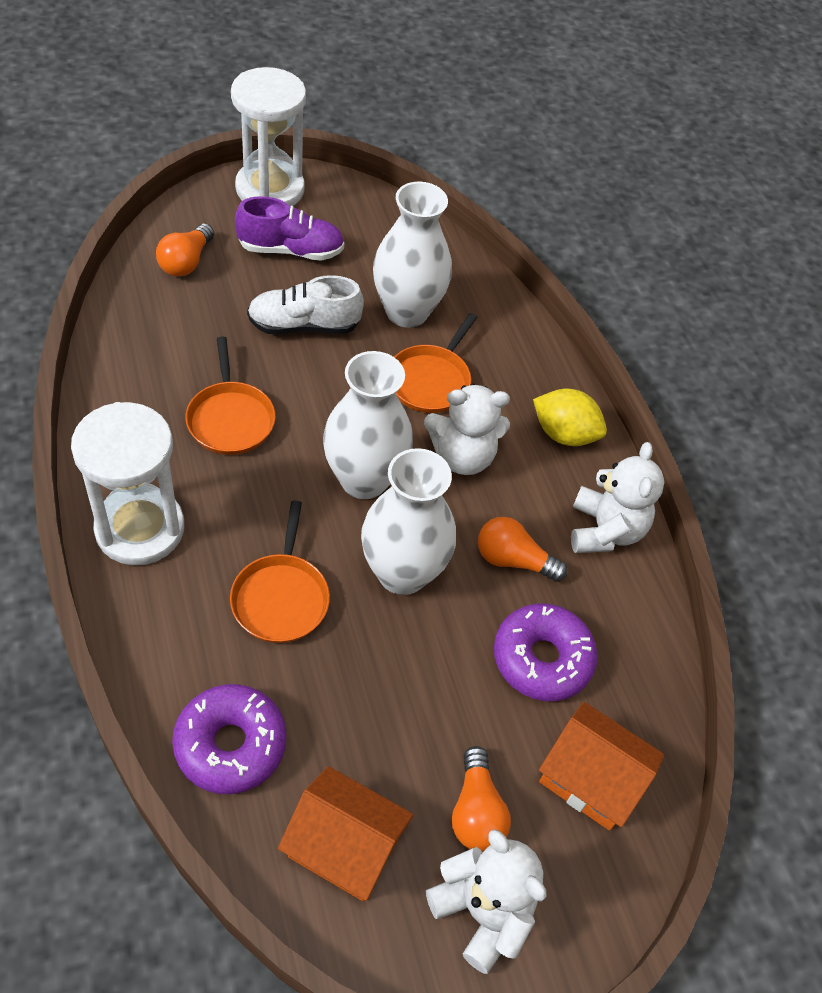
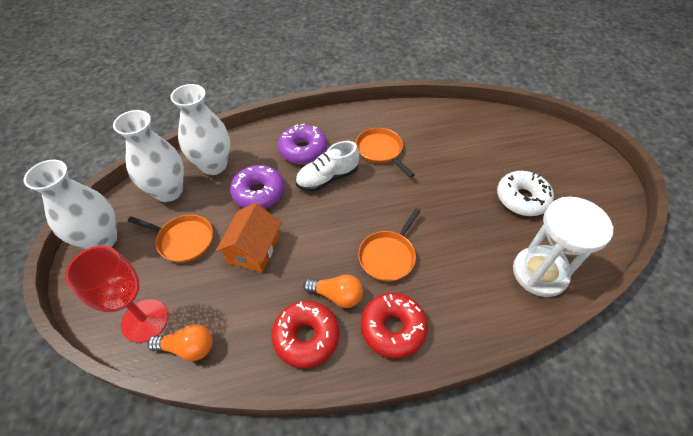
orange house: 2 -> 1
orange light bulb: 3 -> 2
purple shoe: 1 -> 0
red donut: 0 -> 2
red goblet: 0 -> 1
white donut: 0 -> 1
white hourglass: 2 -> 1
white teddy bear: 3 -> 0
yellow lemon: 1 -> 0

